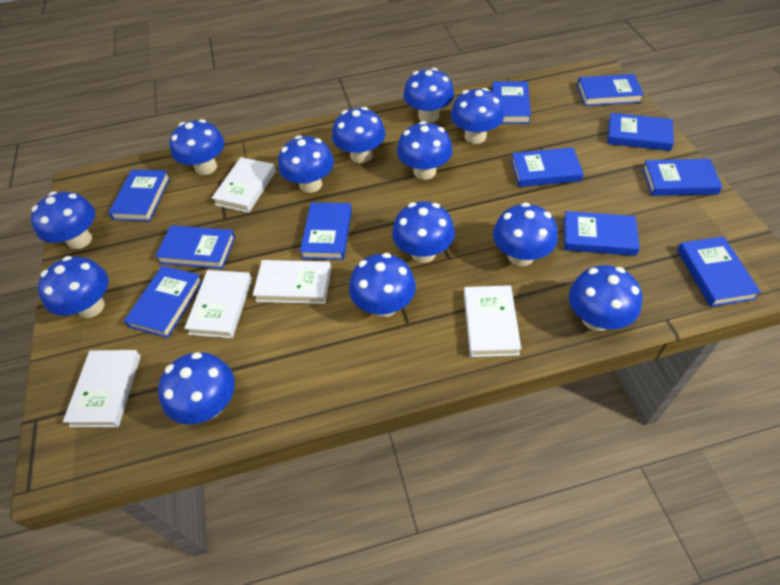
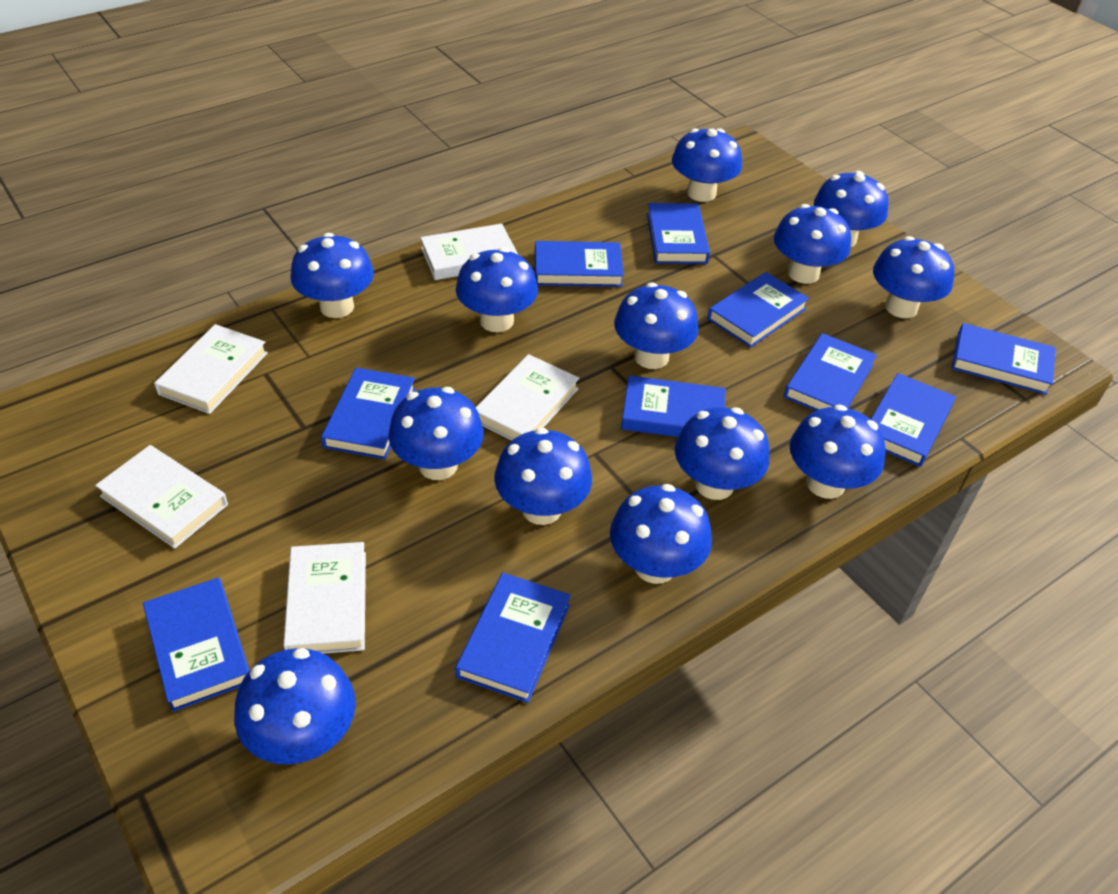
blue book: 11 -> 10

